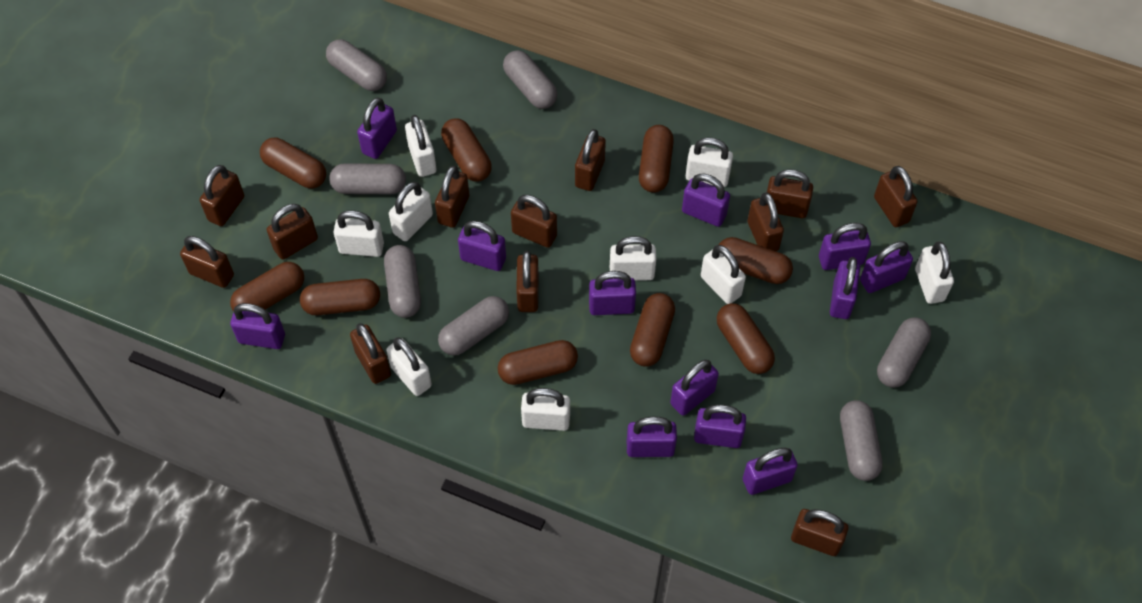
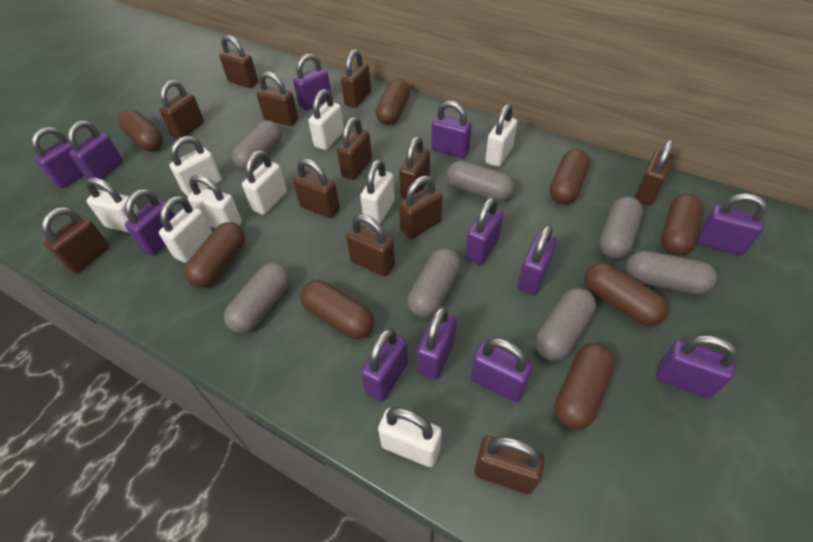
brown capsule: 9 -> 8

